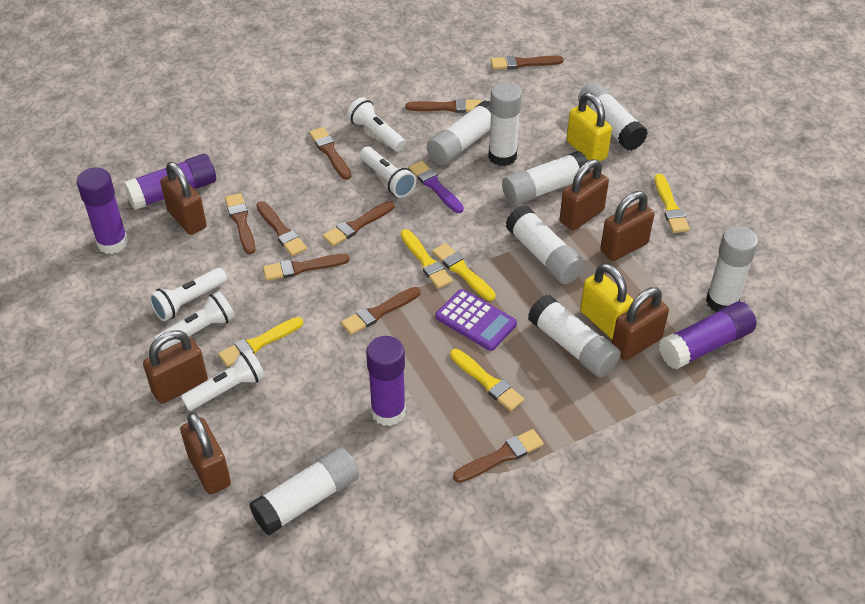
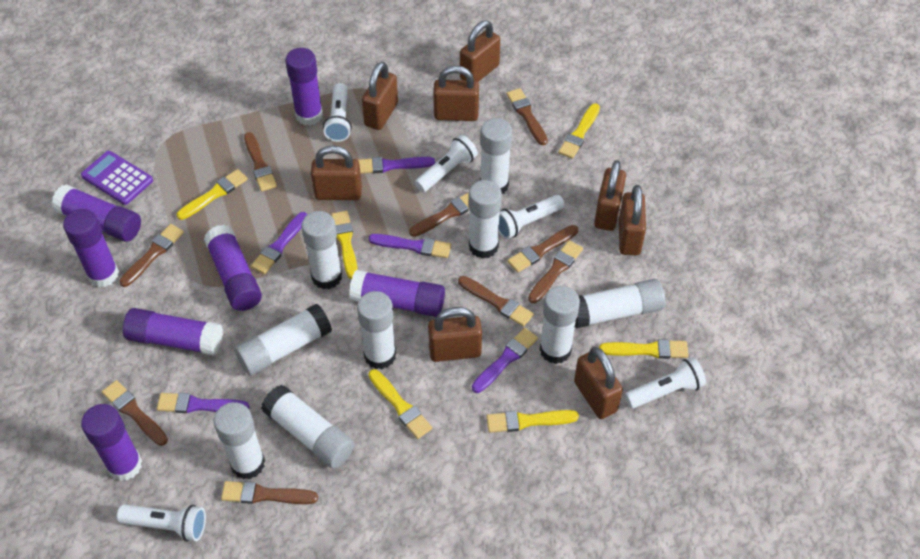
brown padlock: 6 -> 8
purple brush: 1 -> 5
purple glue stick: 4 -> 7
white glue stick: 8 -> 9
yellow brush: 5 -> 6
yellow padlock: 2 -> 0

